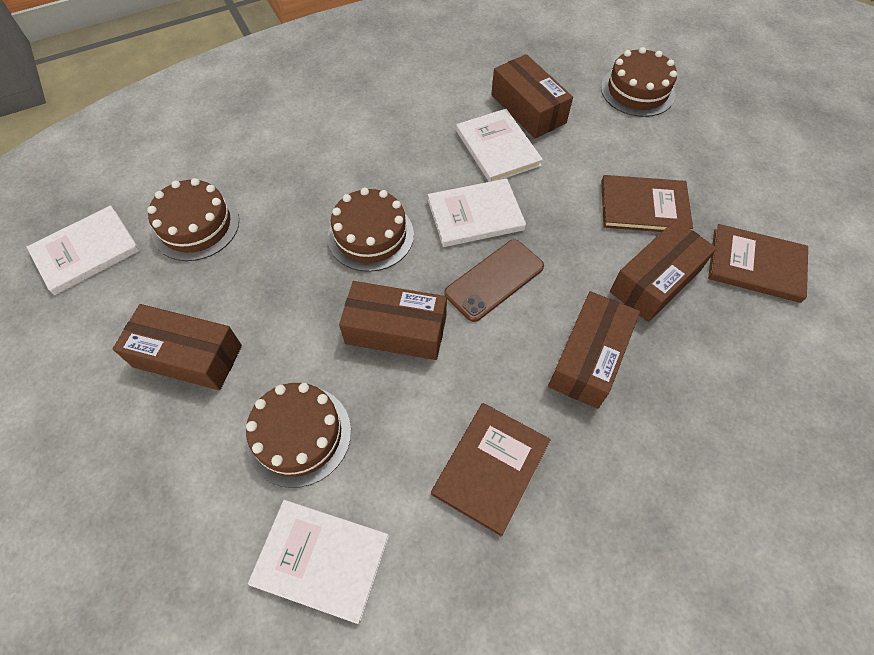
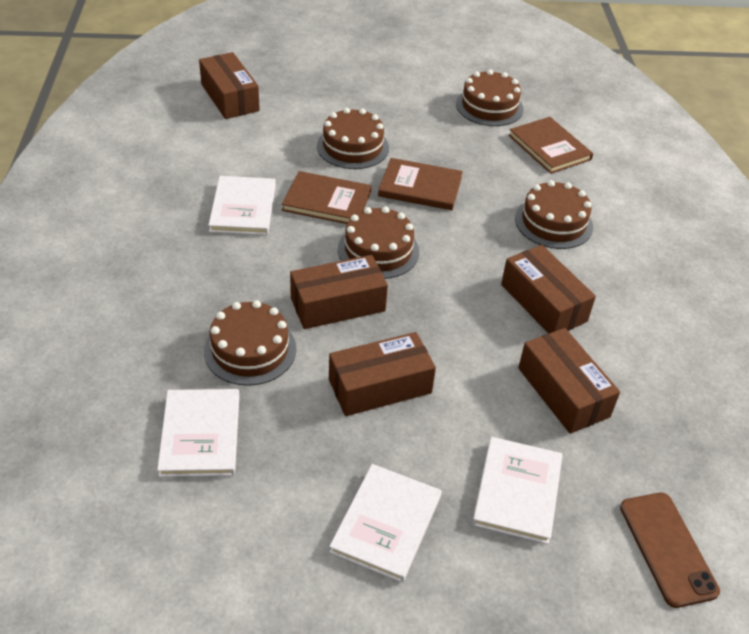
brown cake: 4 -> 5

